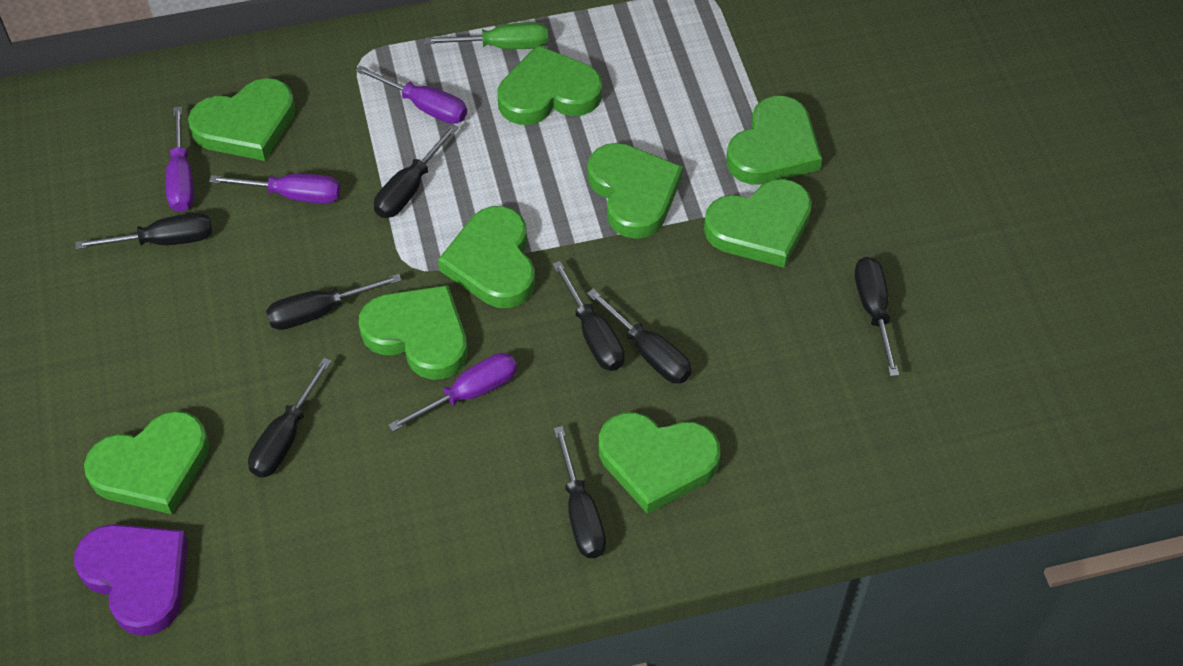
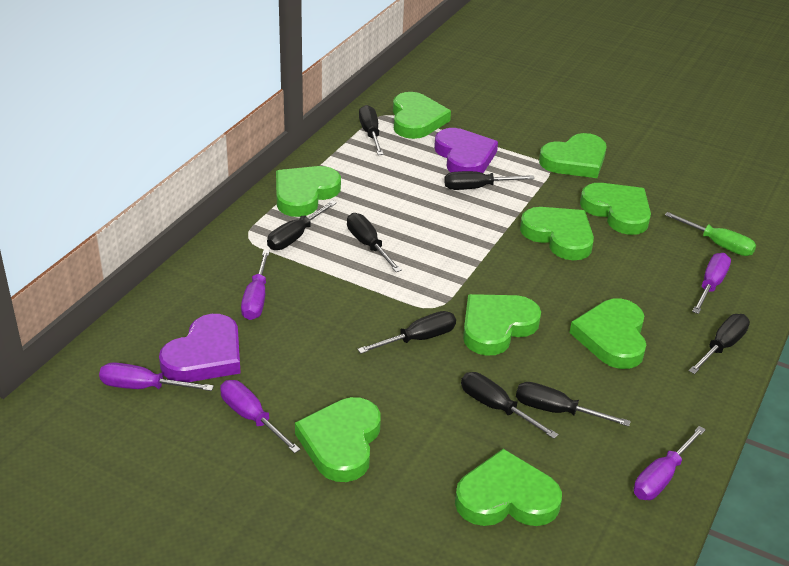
purple heart: 1 -> 2
purple screwdriver: 4 -> 5

